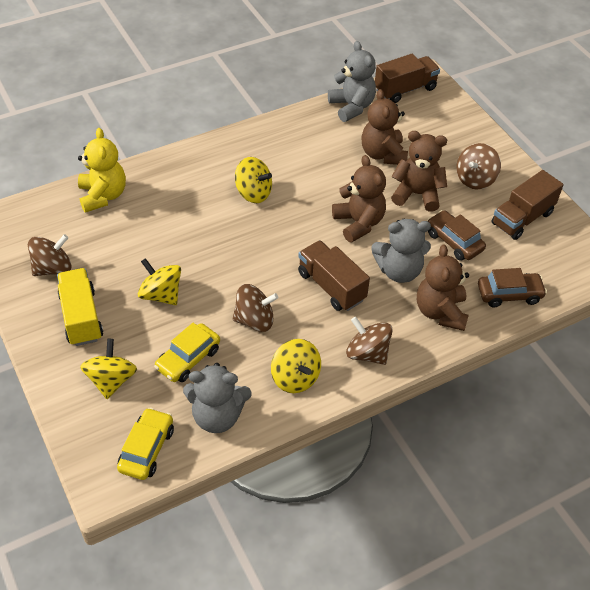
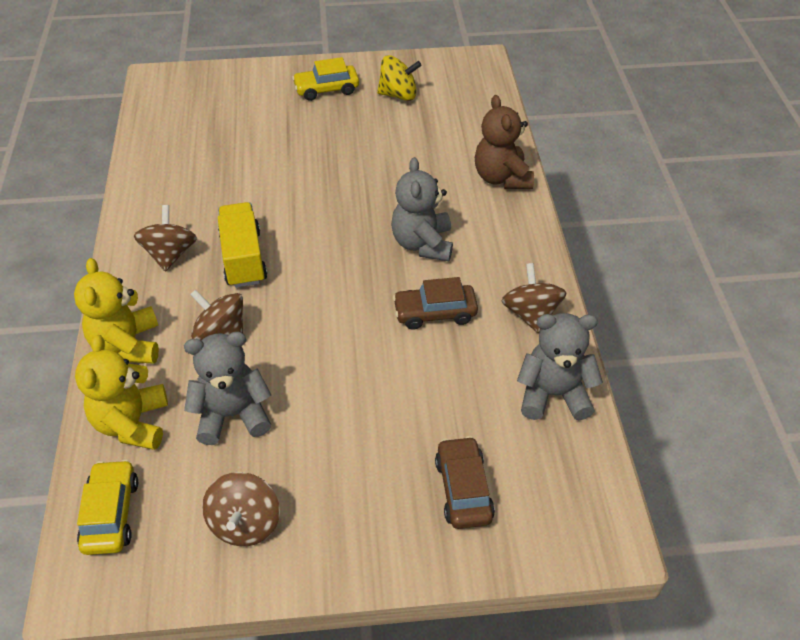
brown teddy bear: 4 -> 1
brown truck: 3 -> 0
yellow spinning top: 4 -> 1
yellow teddy bear: 1 -> 2

